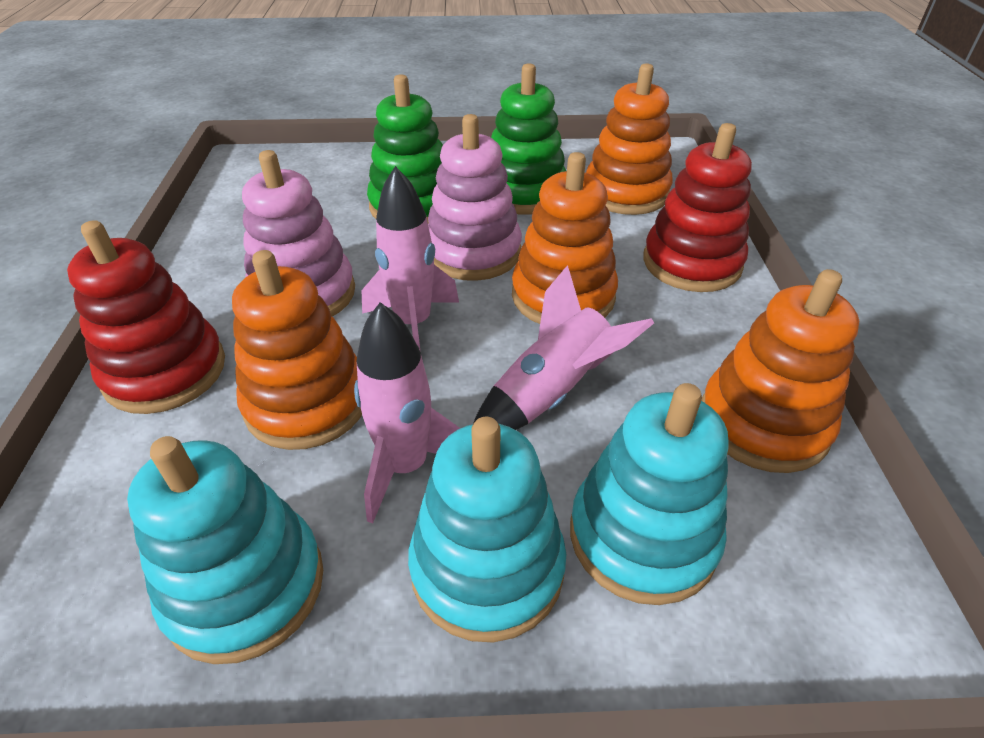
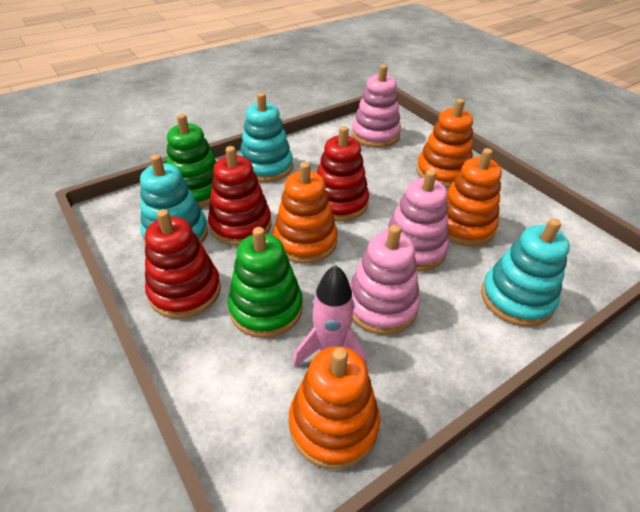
pink rocket: 3 -> 1
pink stacking toy: 2 -> 3
red stacking toy: 2 -> 3

